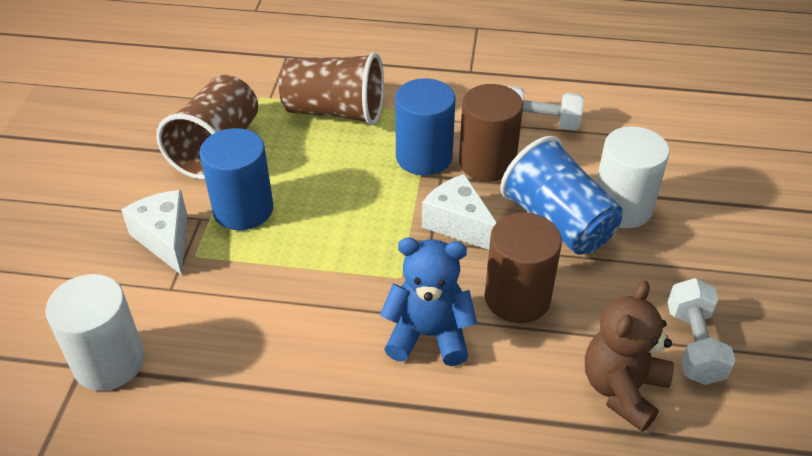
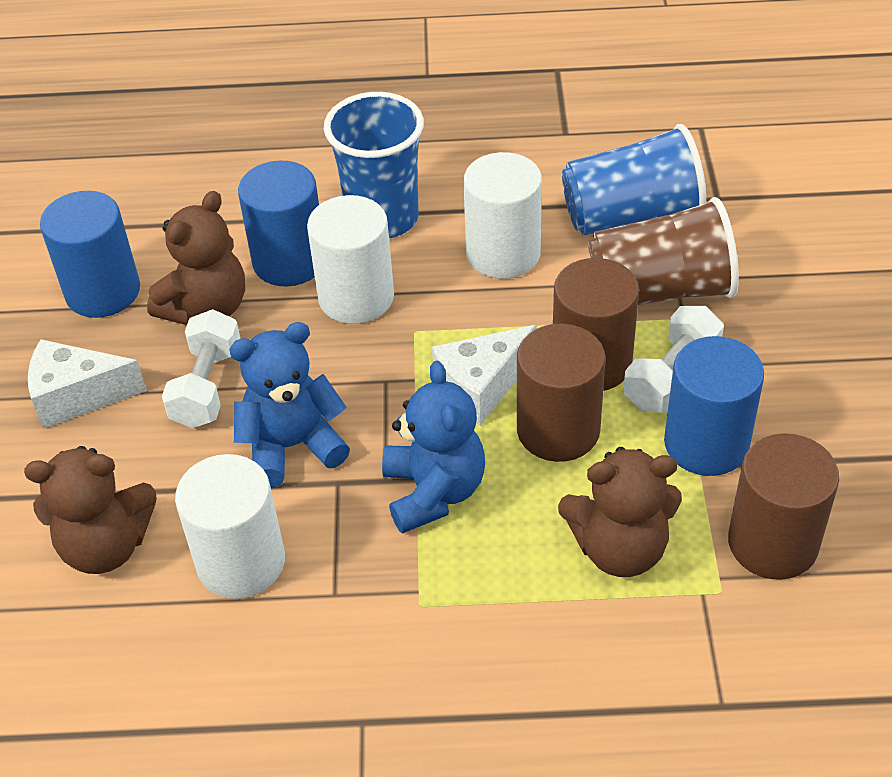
blue cup: 1 -> 2
blue cylinder: 2 -> 3
blue teddy bear: 1 -> 2
brown cup: 2 -> 1
brown cylinder: 2 -> 3
brown teddy bear: 1 -> 3
white cylinder: 2 -> 3

